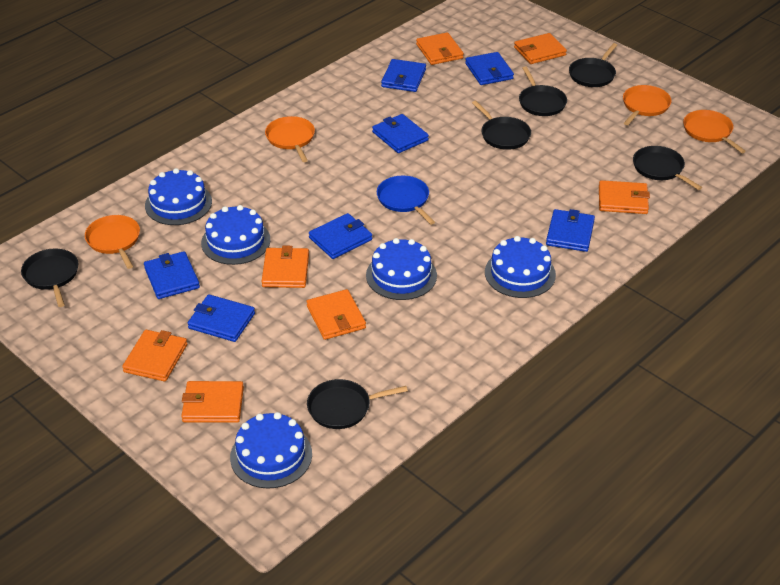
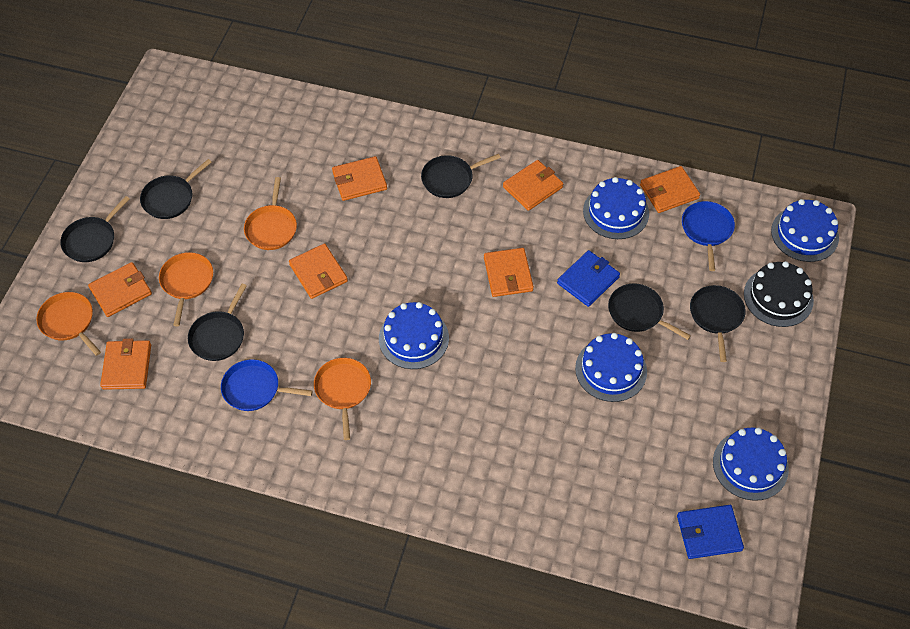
black cake: 0 -> 1
blue pan: 1 -> 2
blue wallet: 7 -> 2

